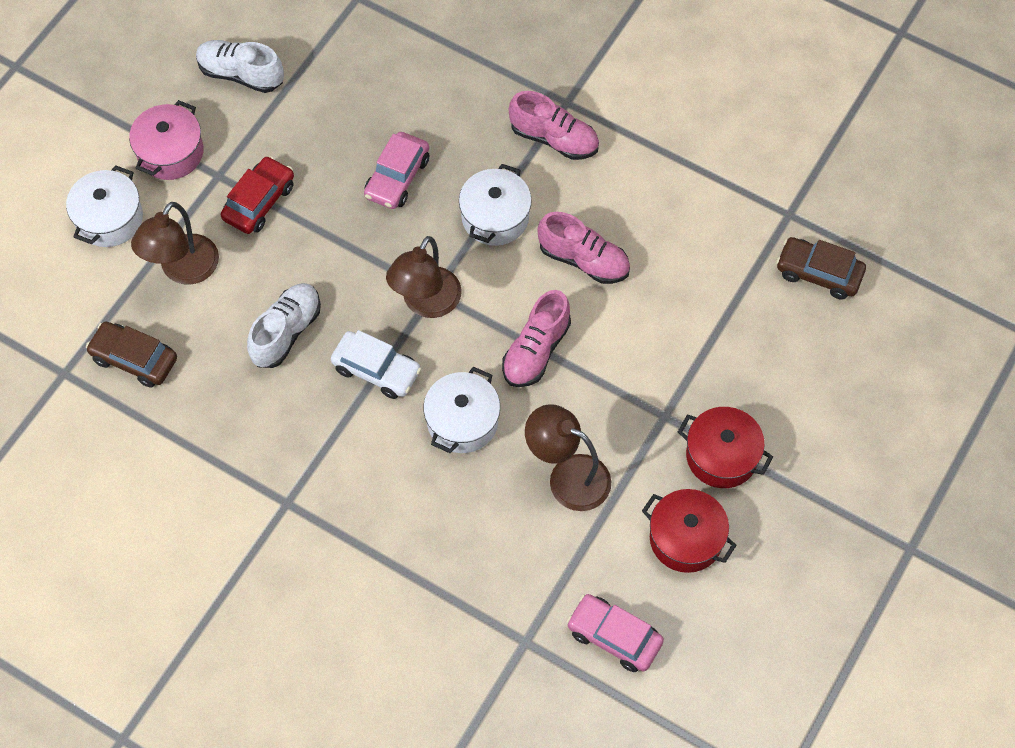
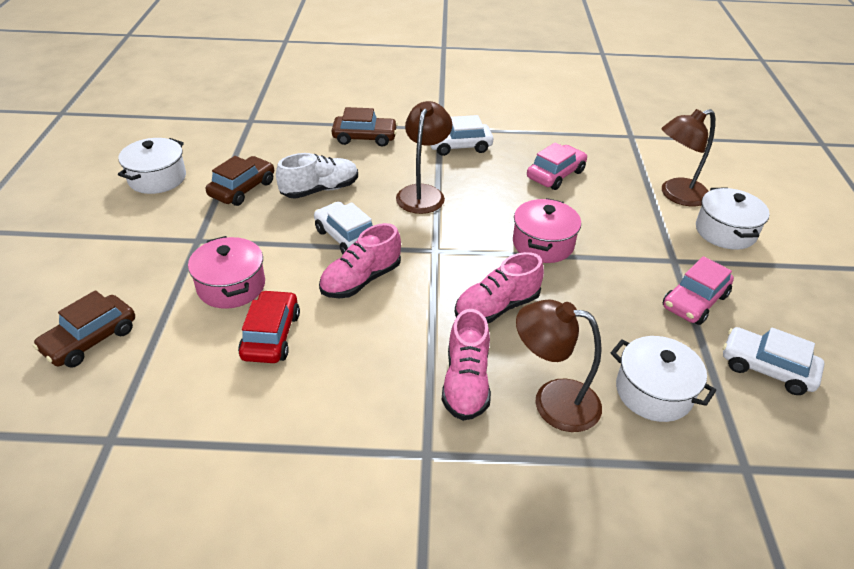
brown car: 2 -> 3
pink pot: 1 -> 2
red pot: 2 -> 0
white car: 1 -> 3
white shoe: 2 -> 1

